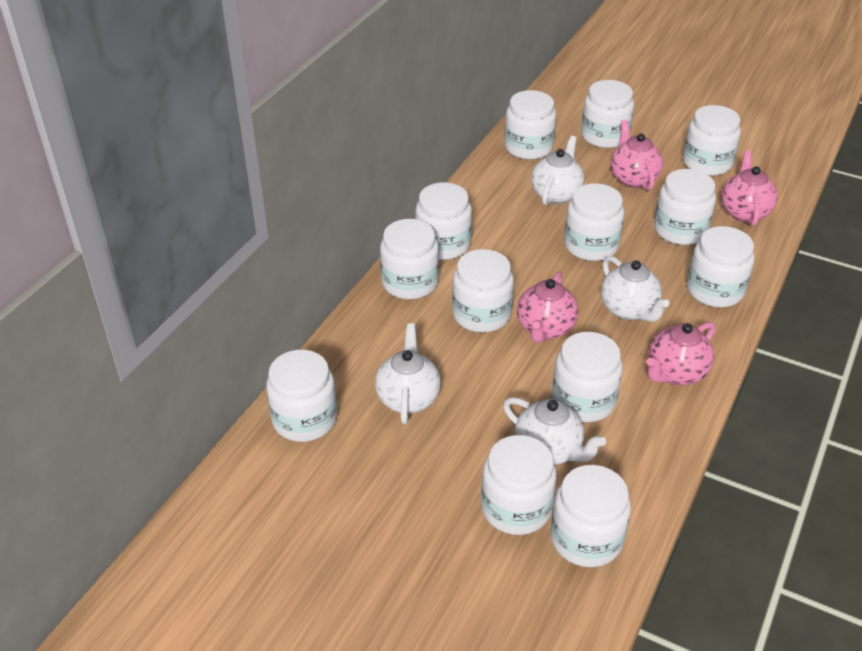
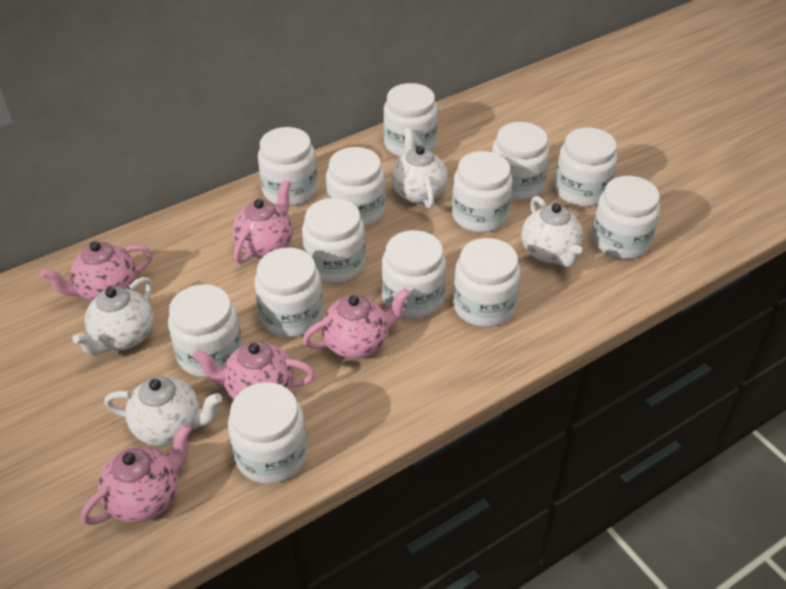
pink teapot: 4 -> 5

